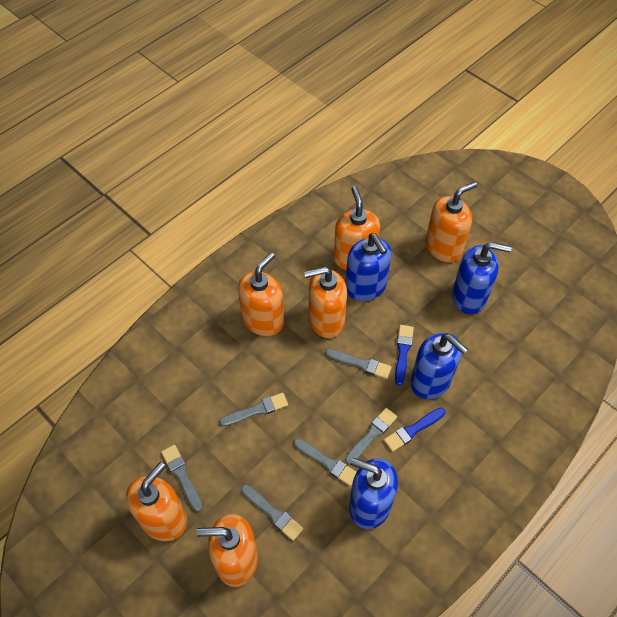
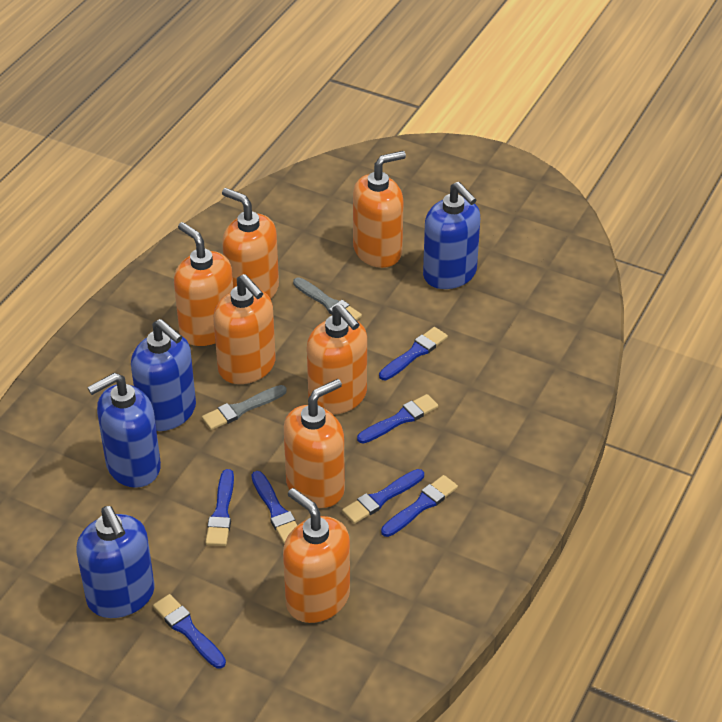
blue brush: 2 -> 7
grey brush: 6 -> 2
orange soap dispenser: 6 -> 7

